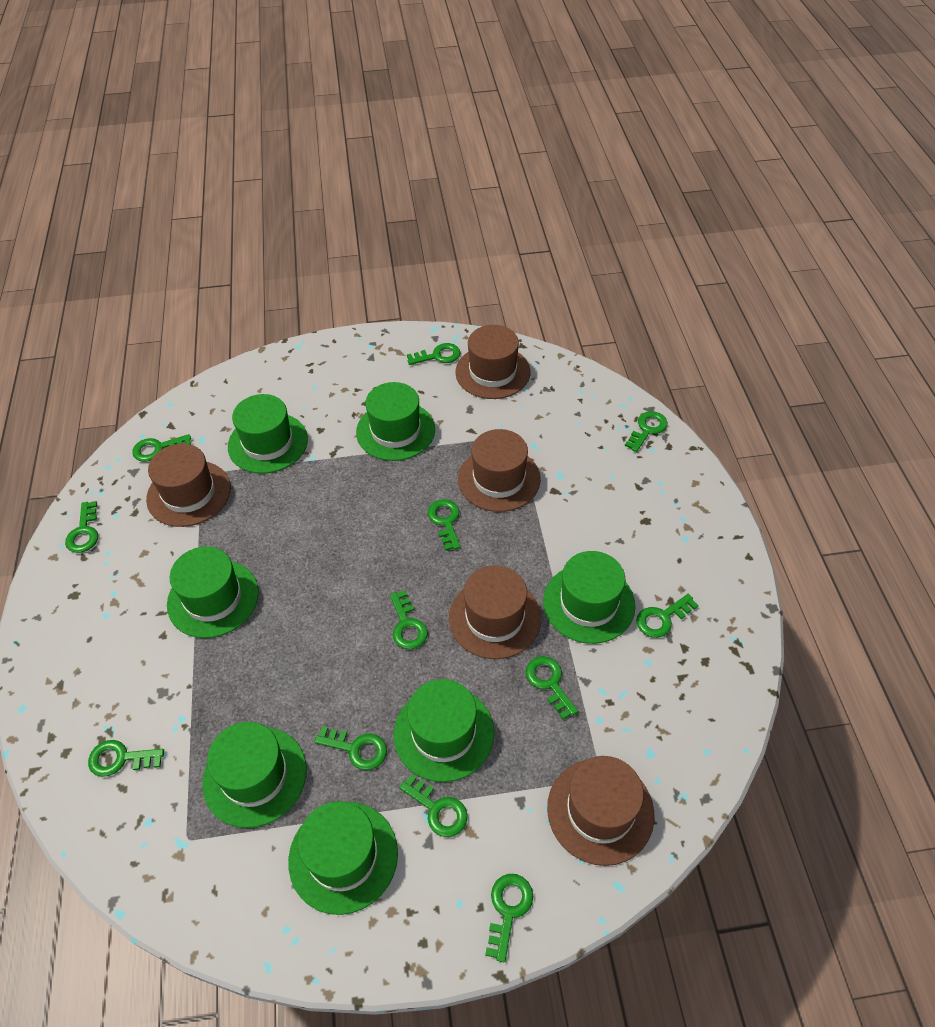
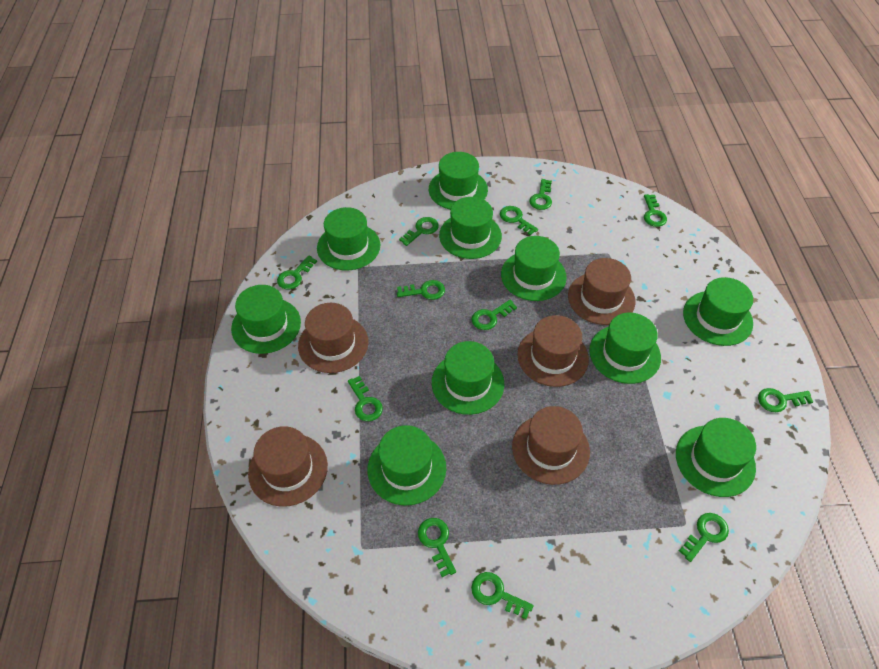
green hat: 7 -> 10

